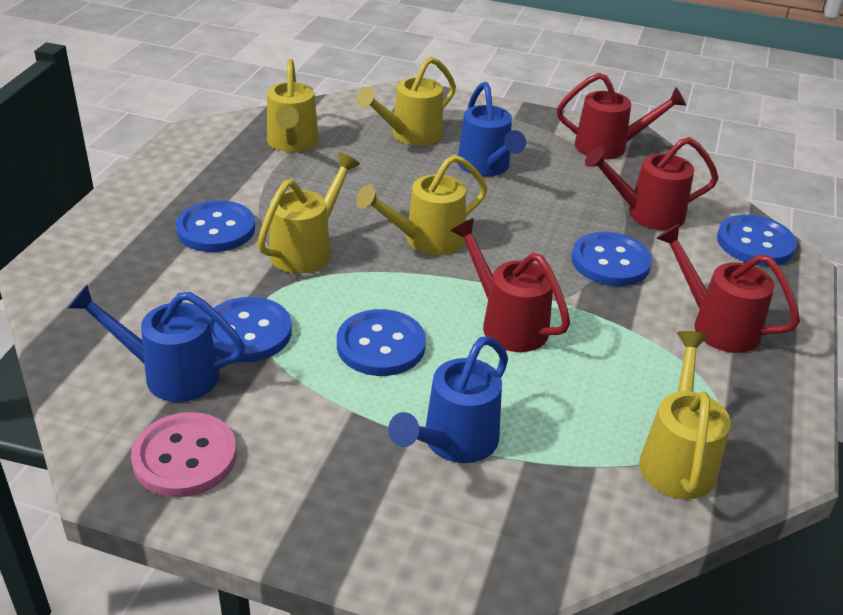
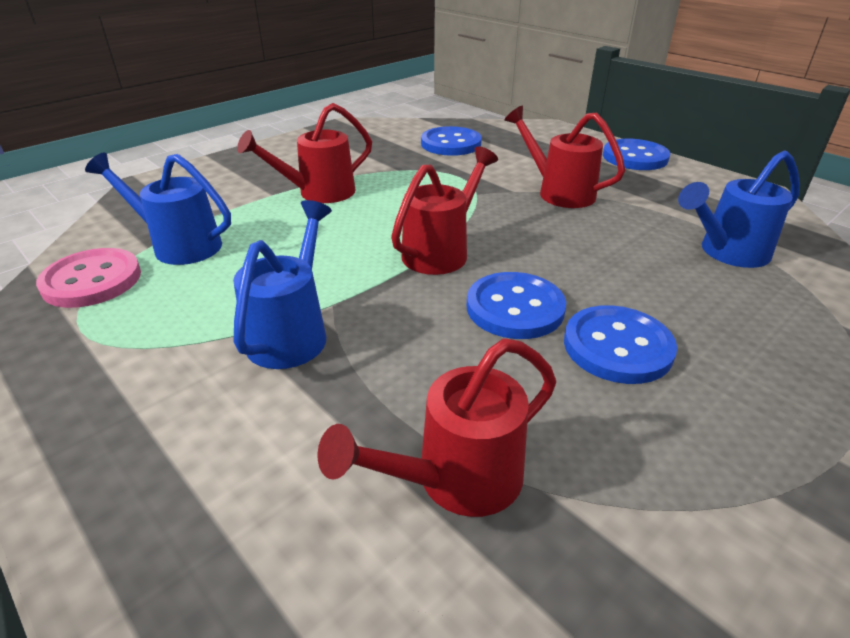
blue button: 5 -> 4
yellow watering can: 5 -> 0

